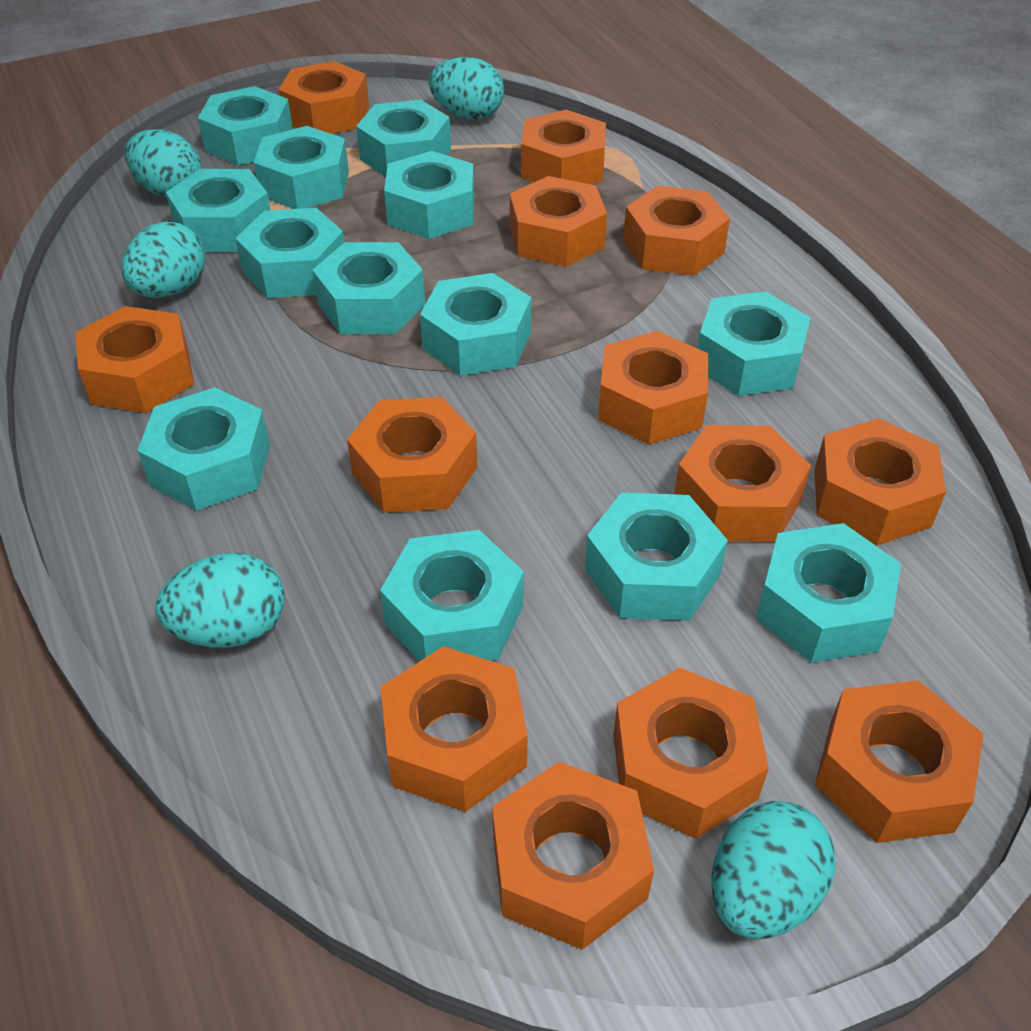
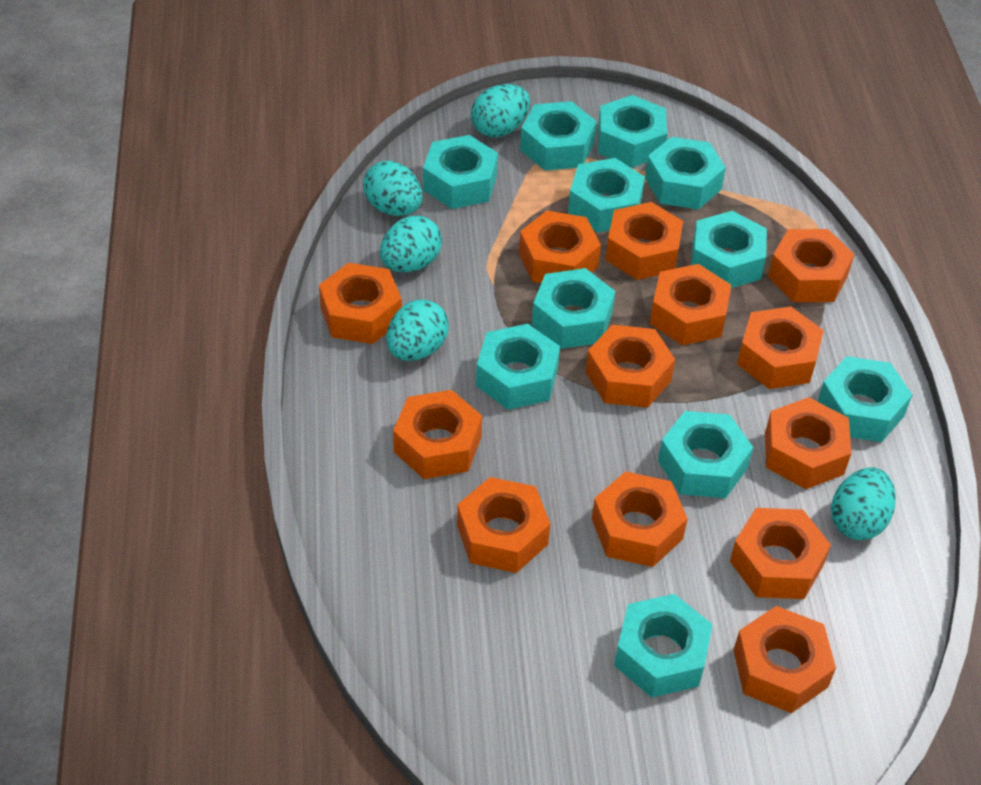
turquoise nut: 13 -> 11

